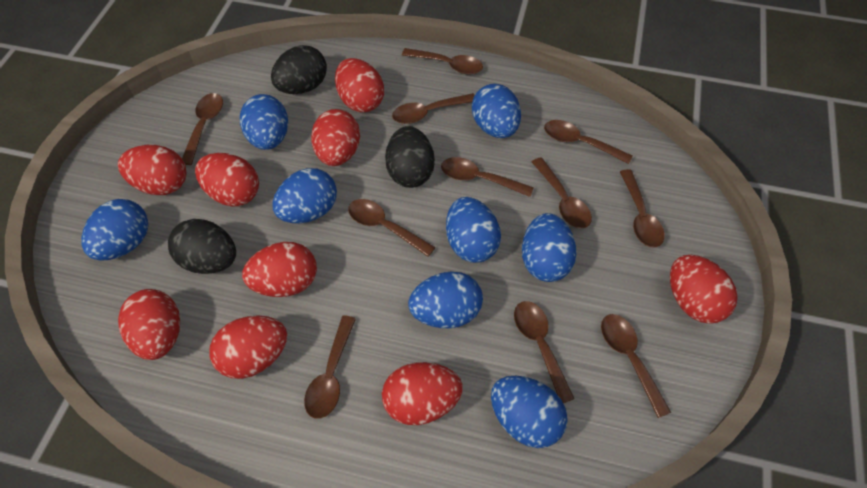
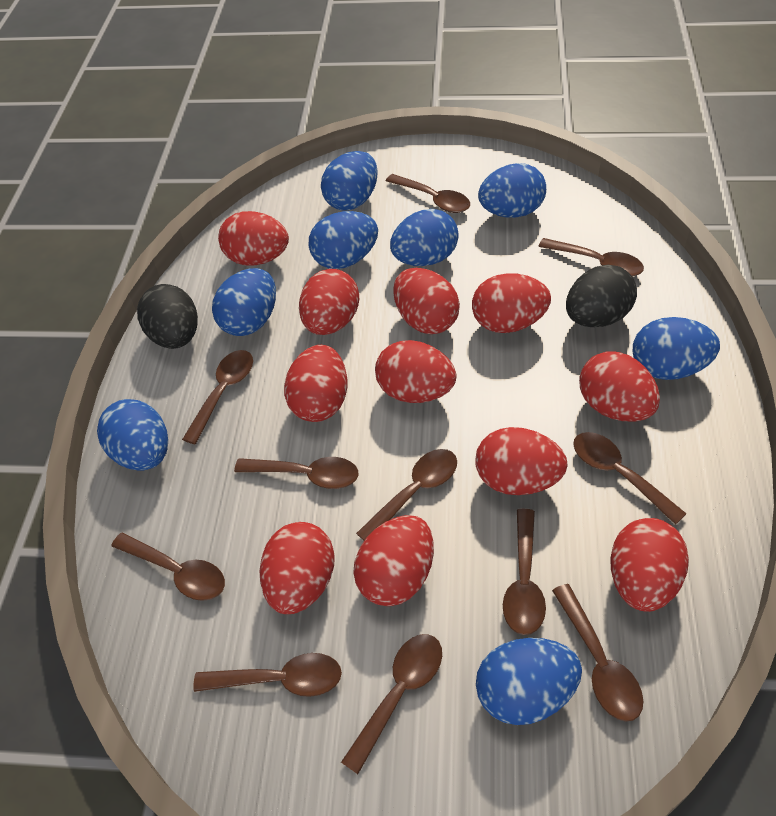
black egg: 3 -> 2
red egg: 9 -> 11

